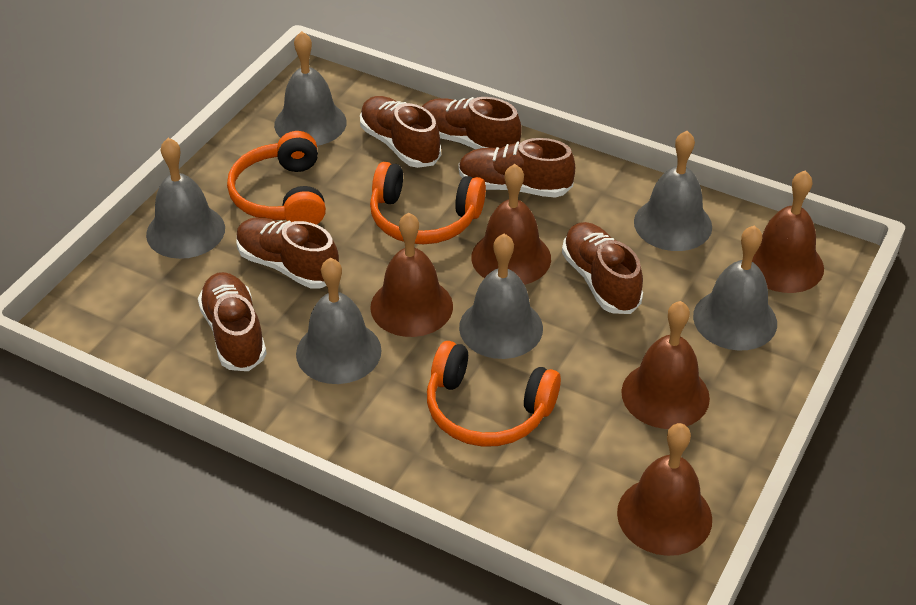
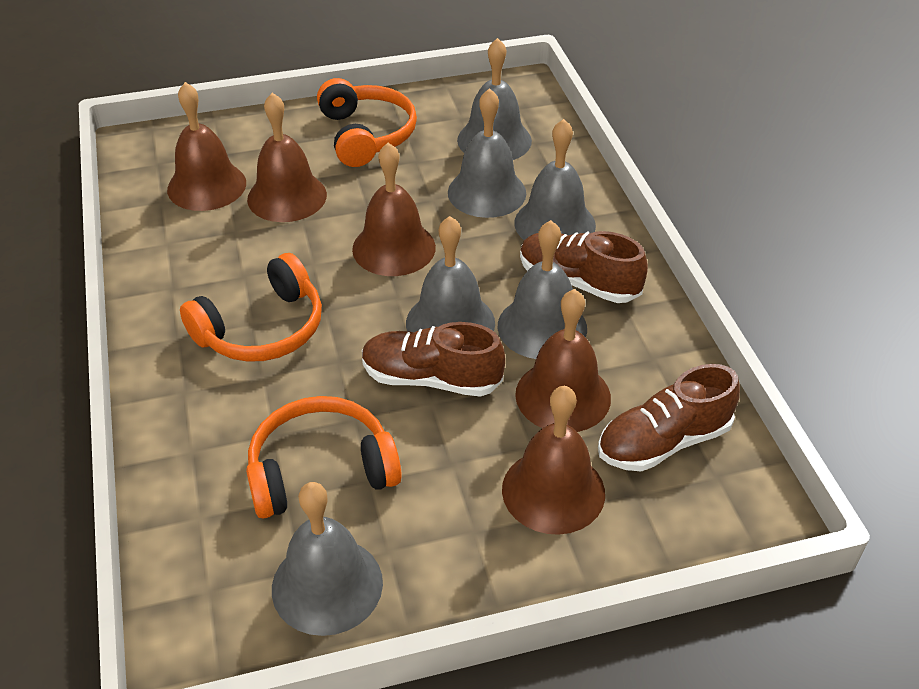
brown shoe: 6 -> 3

